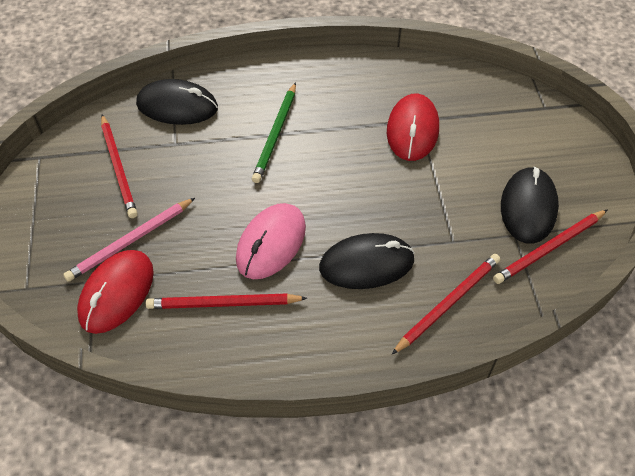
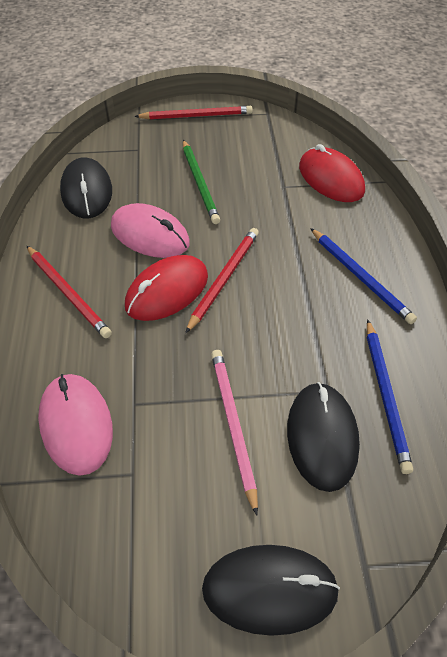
blue pencil: 0 -> 2
pink mouse: 1 -> 2
red pencil: 4 -> 3

